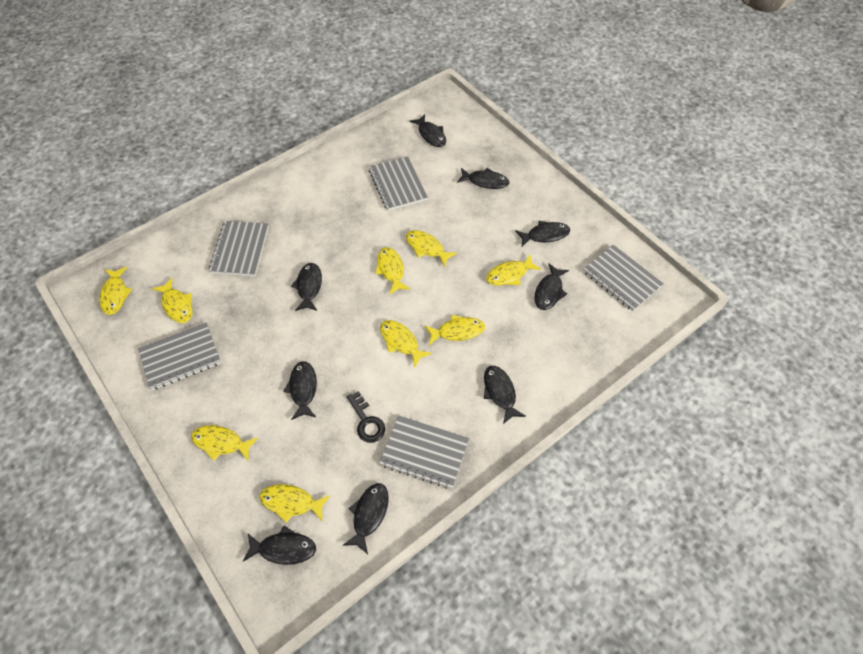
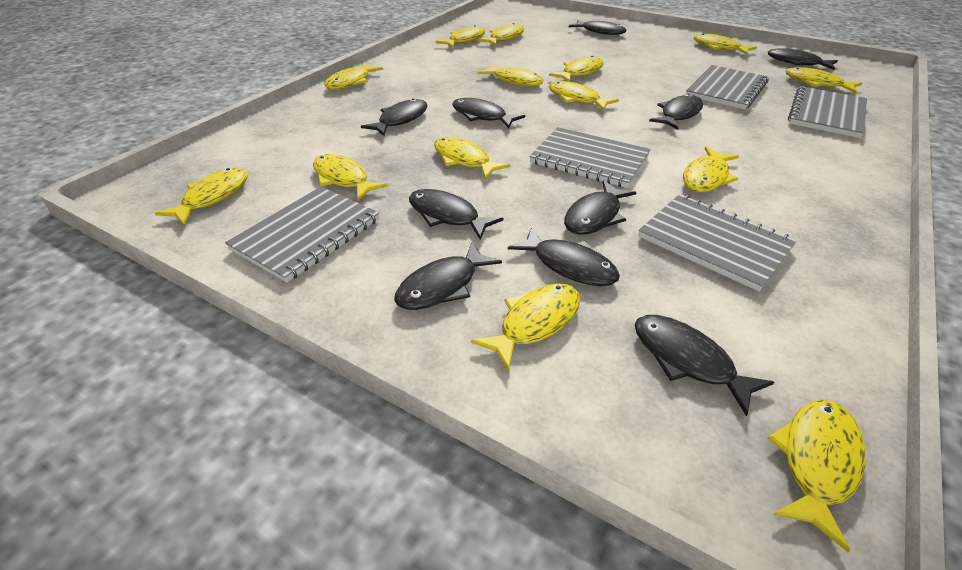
black fish: 9 -> 10
black key: 1 -> 0
yellow fish: 9 -> 14

